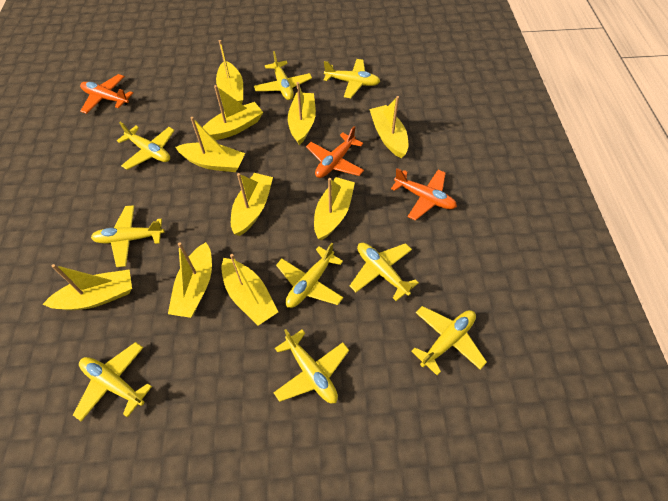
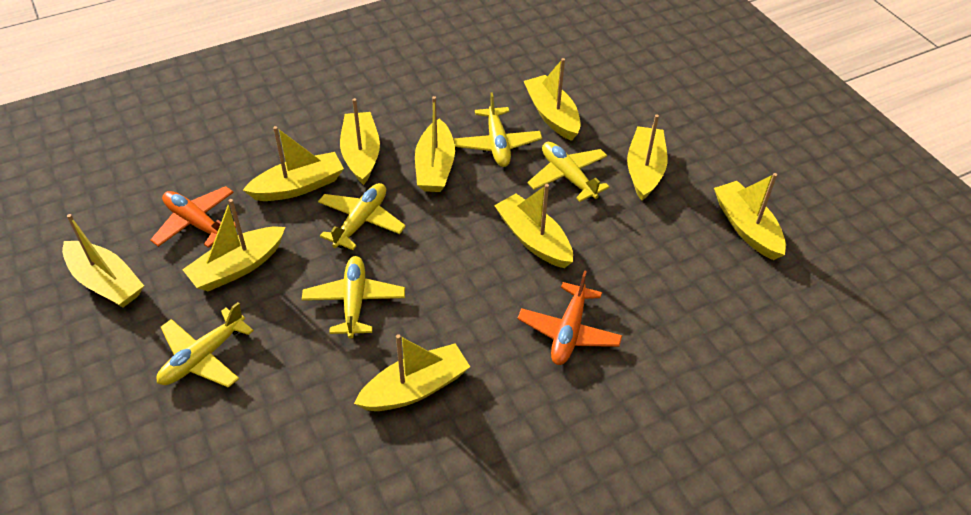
orange plane: 3 -> 2
yellow plane: 9 -> 5

